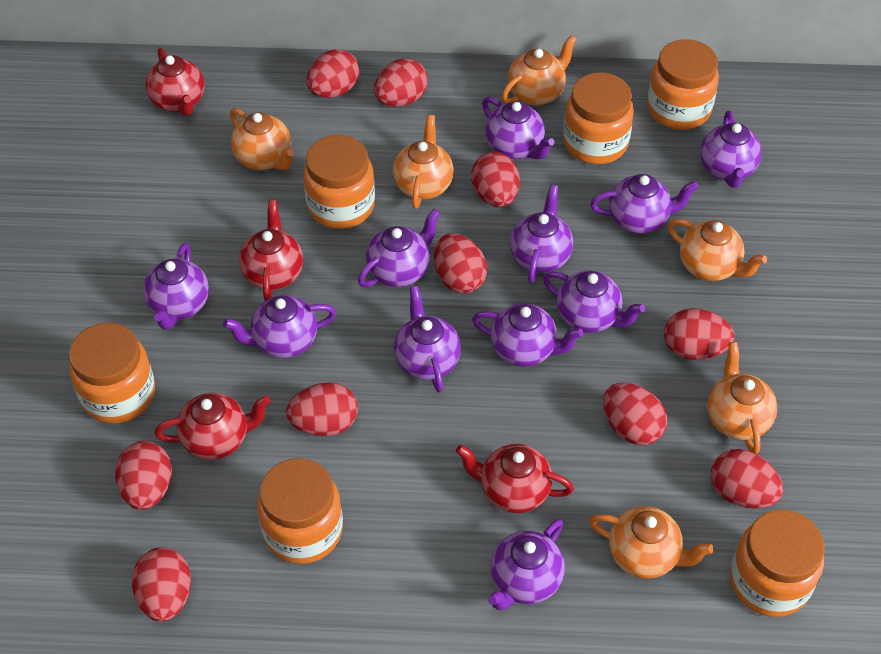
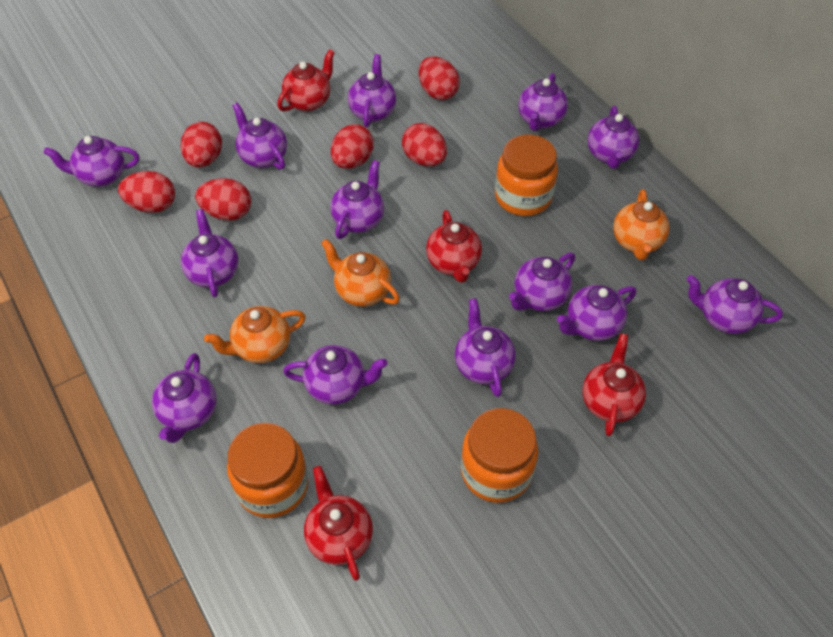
orange jar: 6 -> 3
orange teapot: 6 -> 3
purple teapot: 11 -> 13
red egg: 10 -> 6

